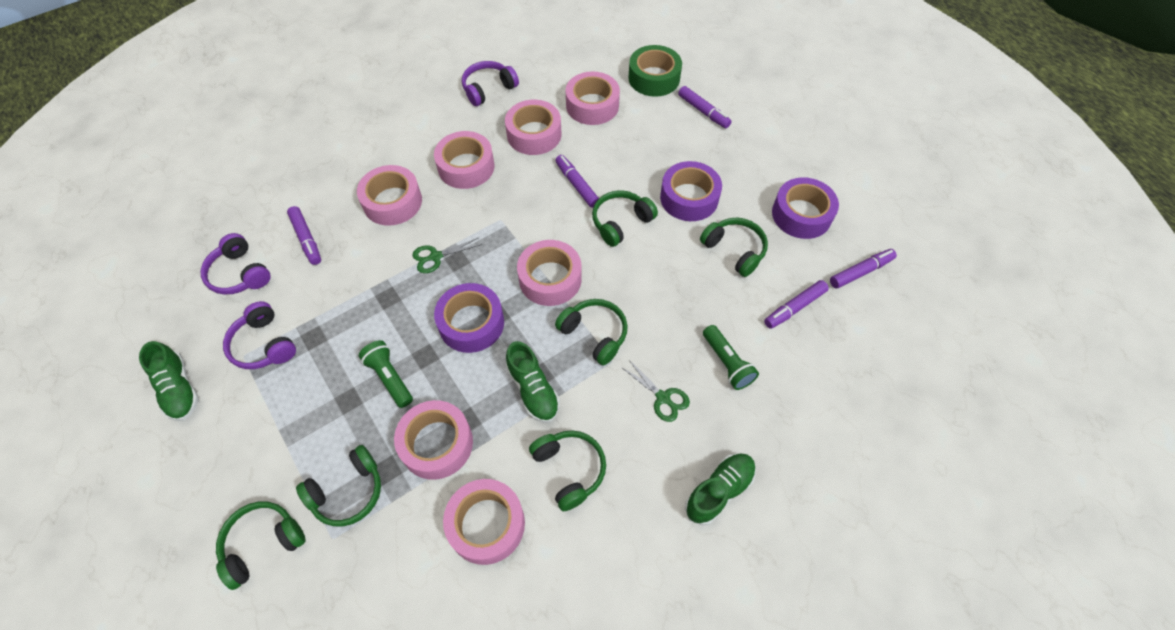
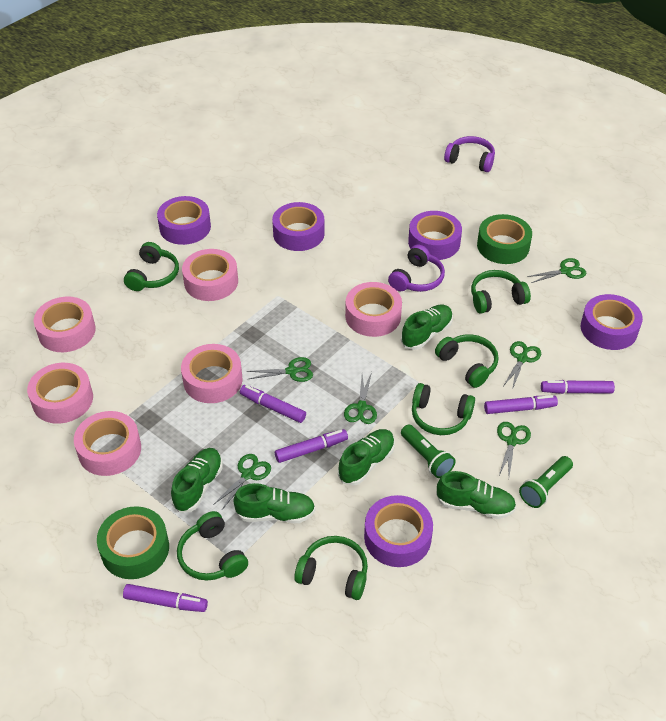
green scissors: 2 -> 6
green shoe: 3 -> 5
green tape: 1 -> 2
pink tape: 7 -> 6
purple headphones: 3 -> 2
purple tape: 3 -> 5

